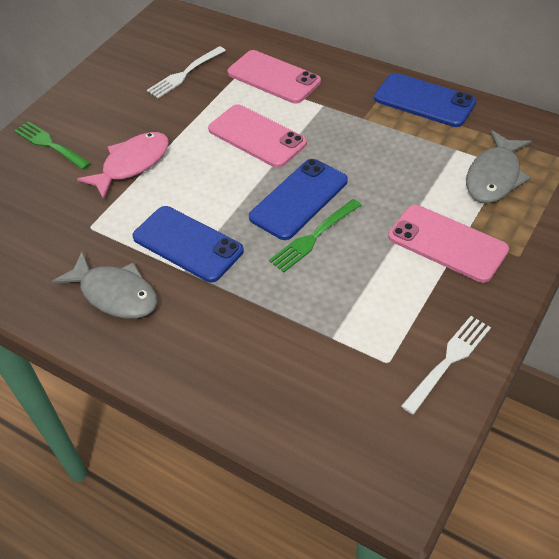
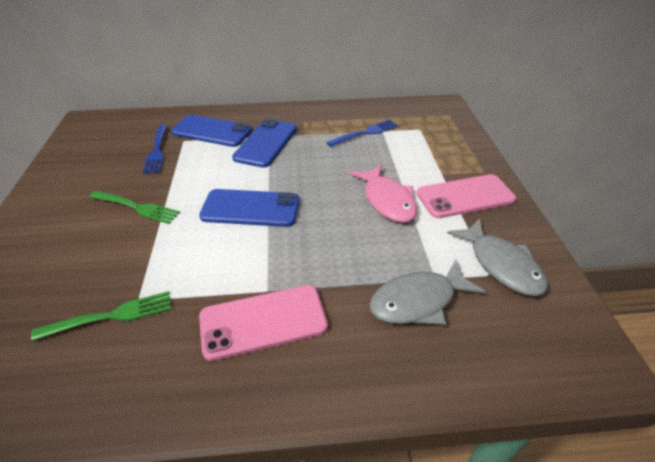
blue fork: 0 -> 2
pink phone: 3 -> 2
white fork: 2 -> 0

